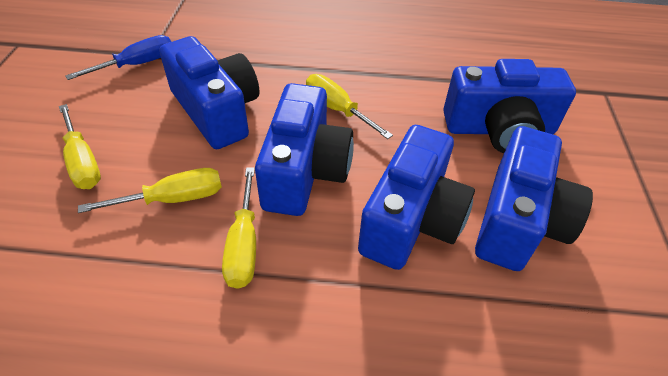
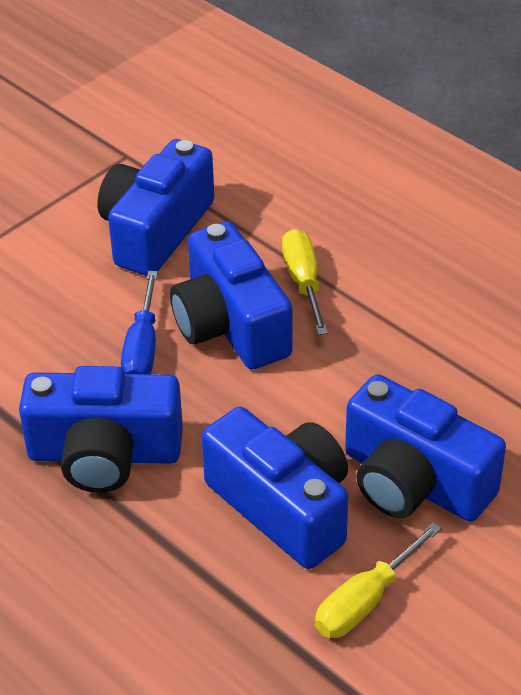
yellow screwdriver: 4 -> 2

